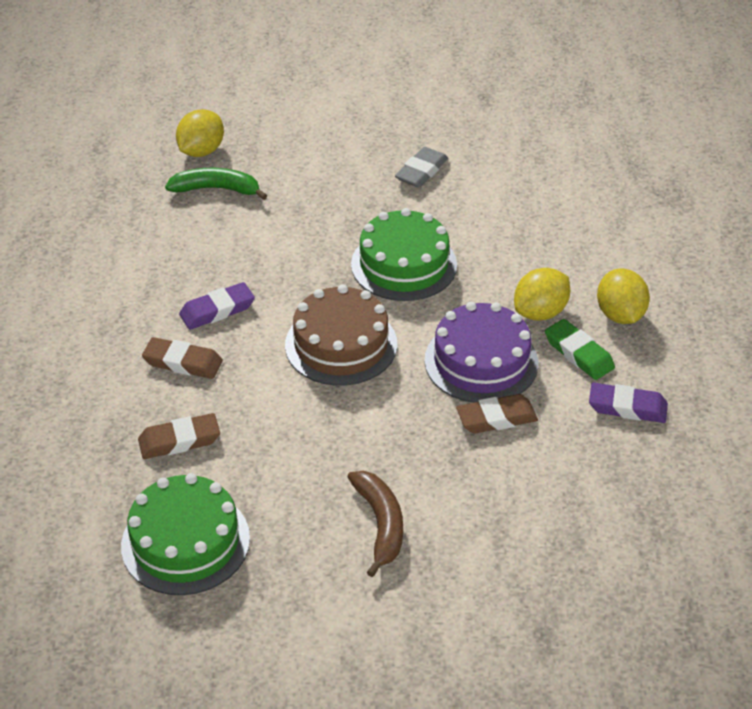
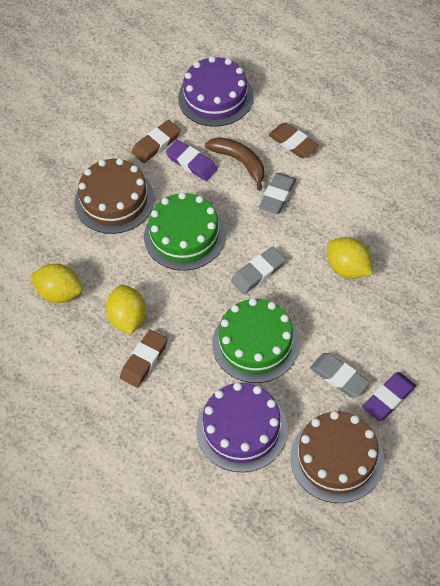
brown cake: 1 -> 2
green banana: 1 -> 0
green eraser: 1 -> 0
grey eraser: 1 -> 3
purple cake: 1 -> 2

